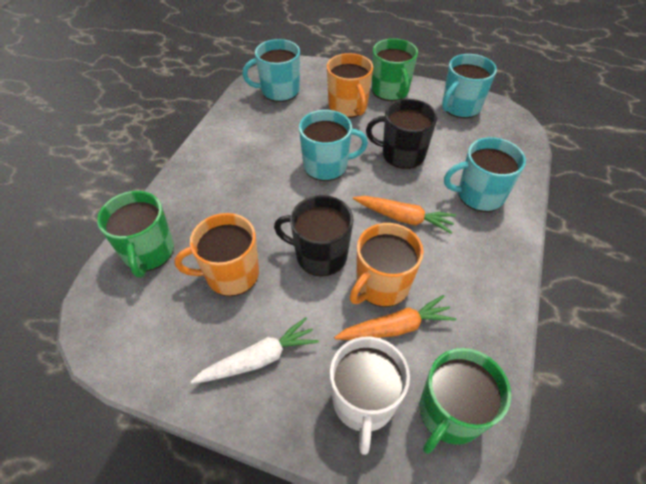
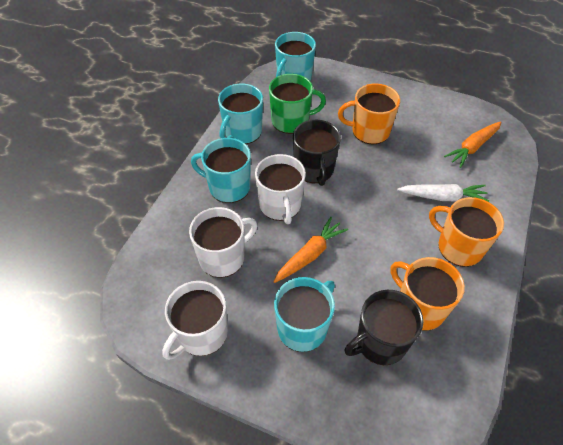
green mug: 3 -> 1
white mug: 1 -> 3

